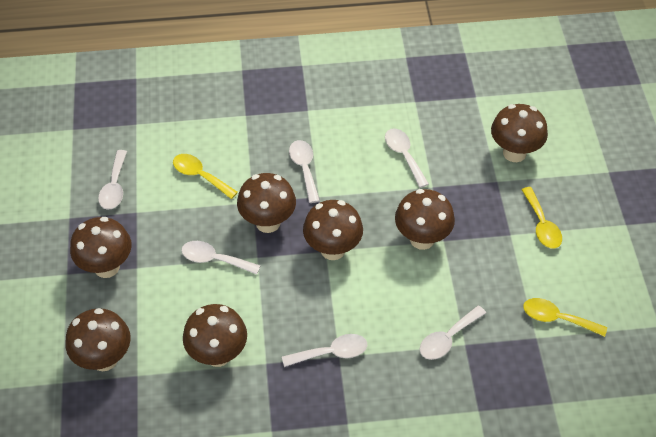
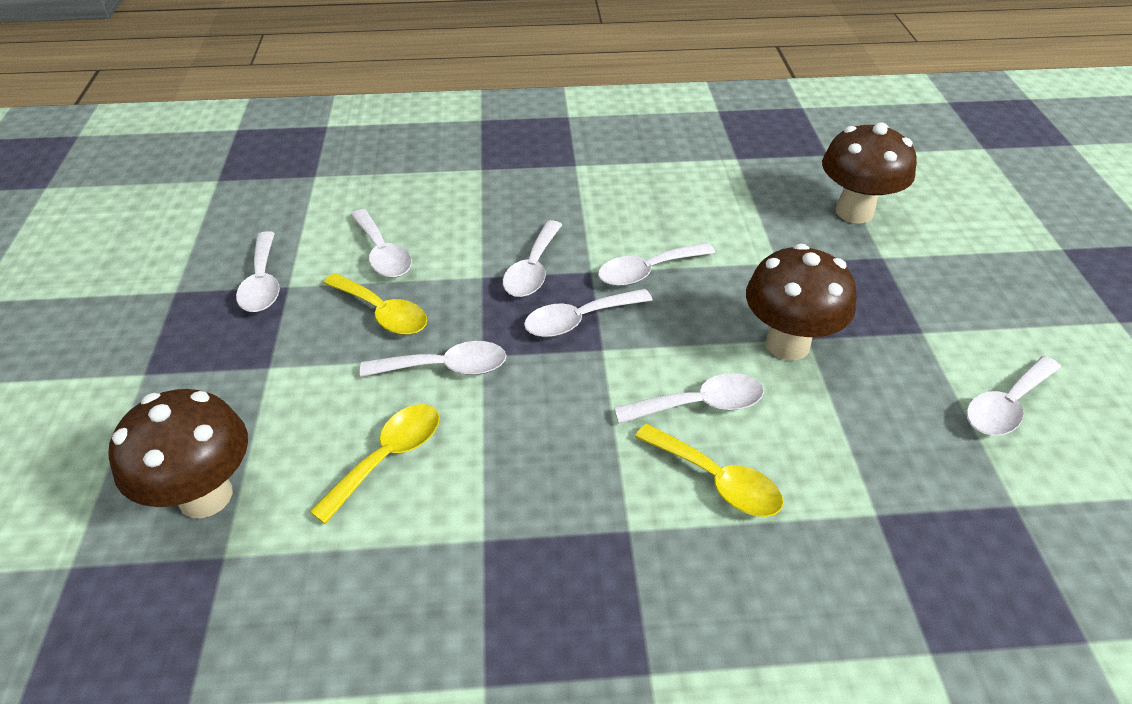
brown mushroom: 7 -> 3
white spoon: 6 -> 8

